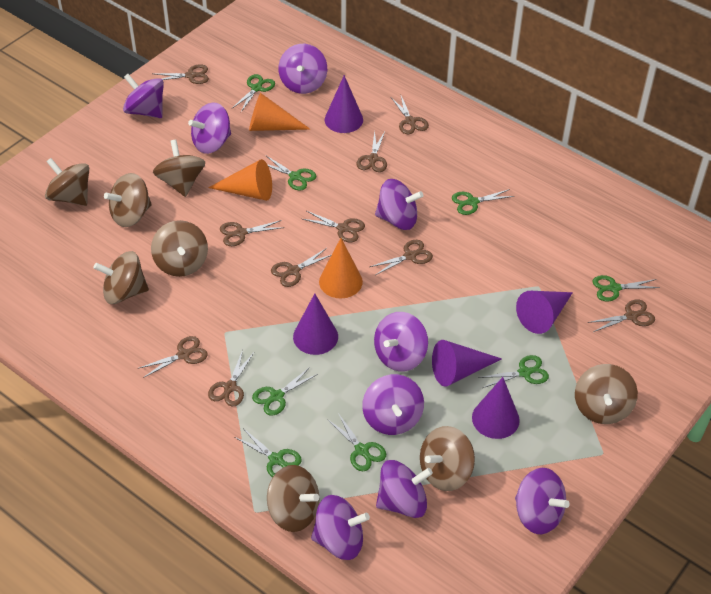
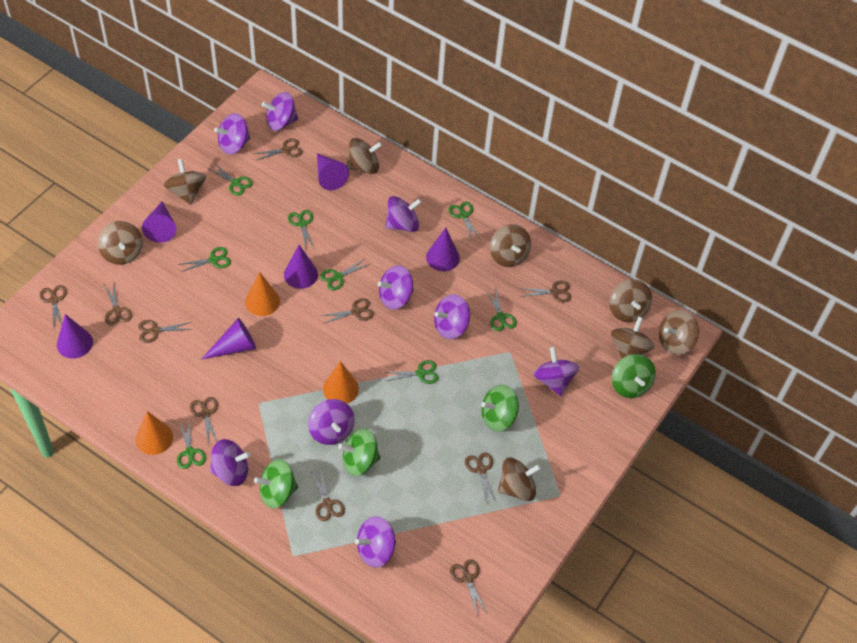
green spinning top: 0 -> 4
purple cone: 5 -> 6

